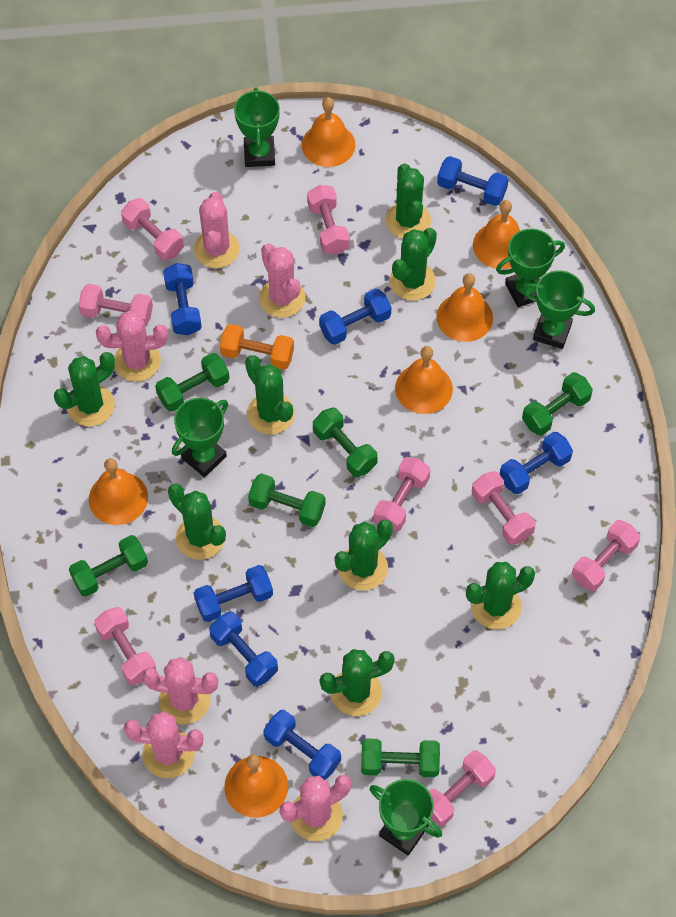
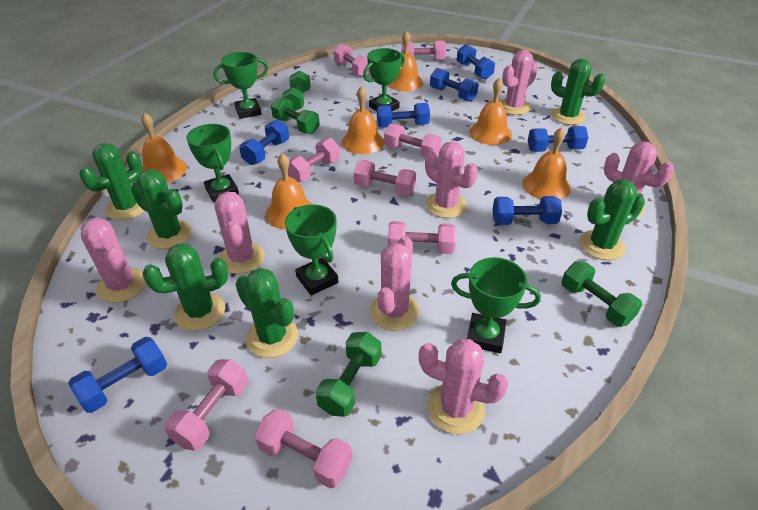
green cactus: 8 -> 6
green dumbbell: 6 -> 4
orange dumbbell: 1 -> 0
pink cactus: 6 -> 7

